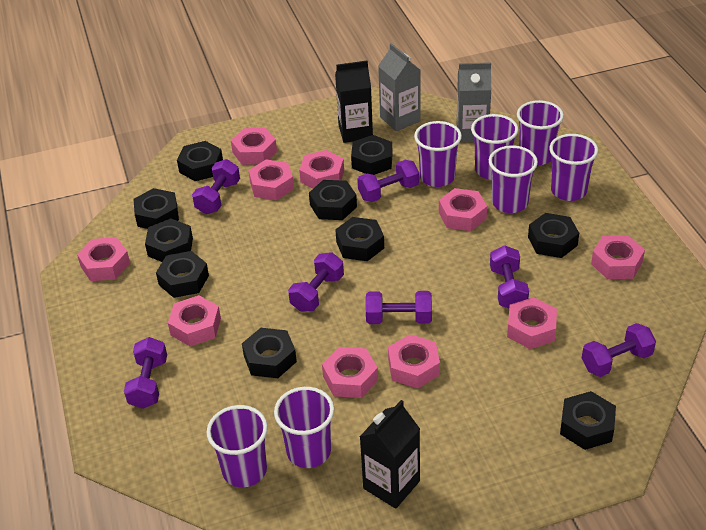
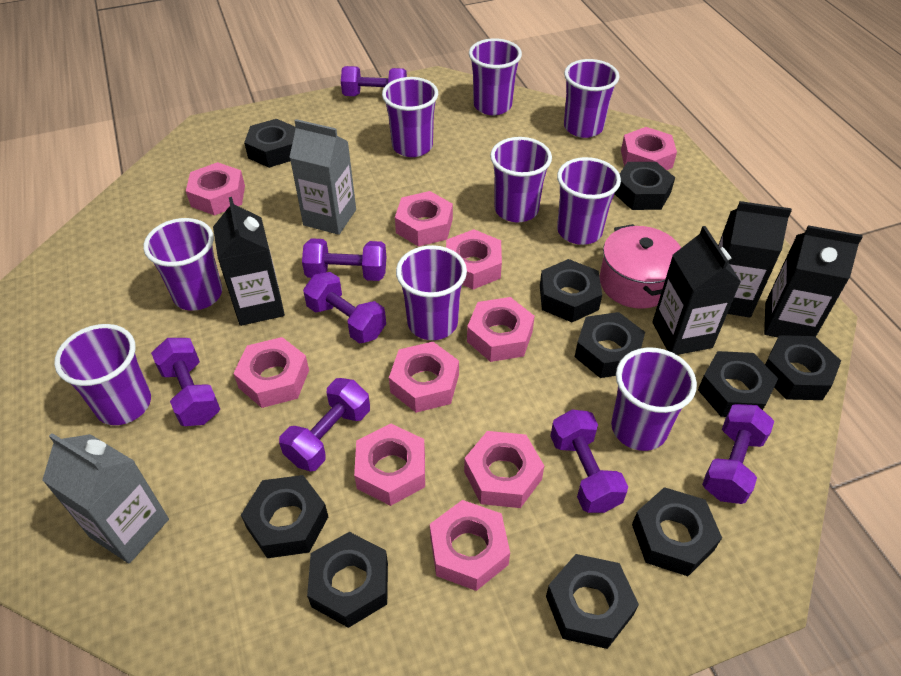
black carton: 2 -> 4
pink pot: 0 -> 1
purple cup: 7 -> 9

